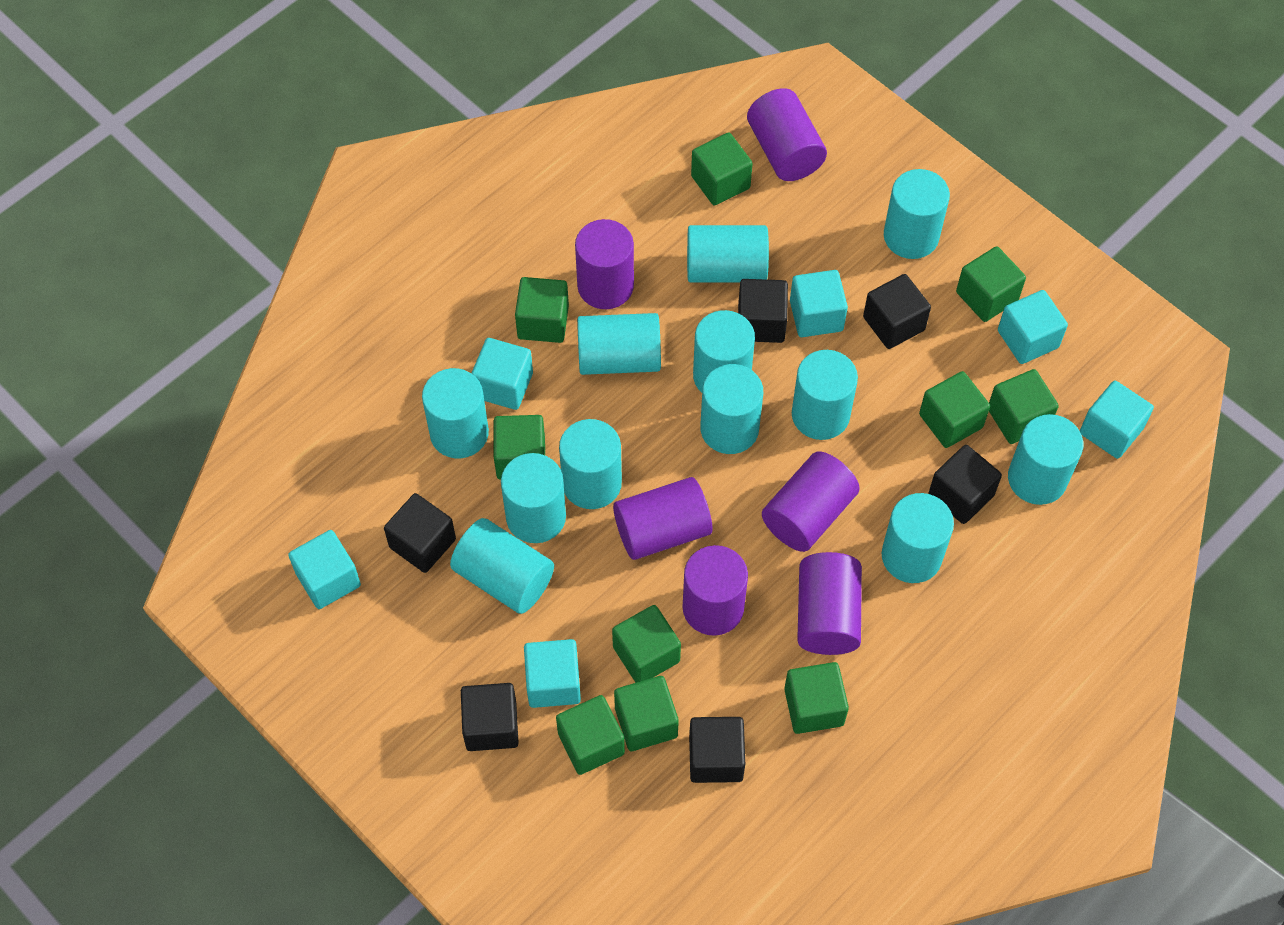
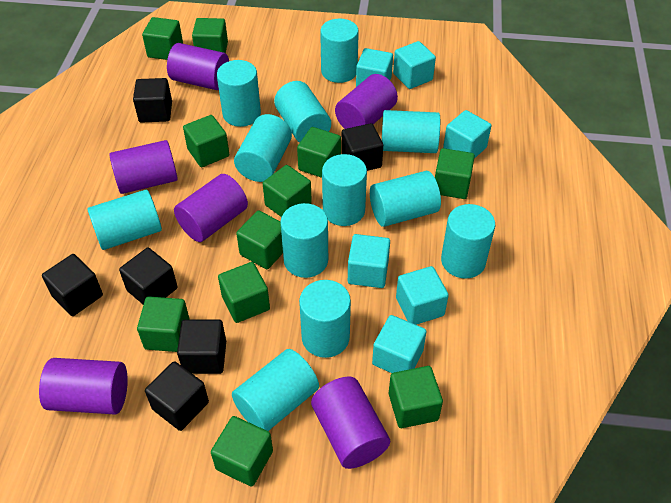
green cube: 10 -> 11

